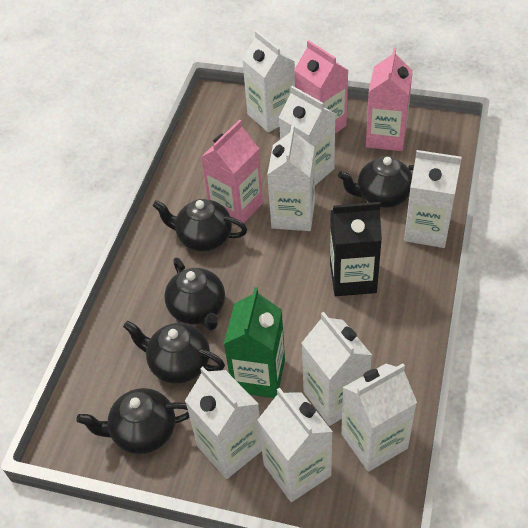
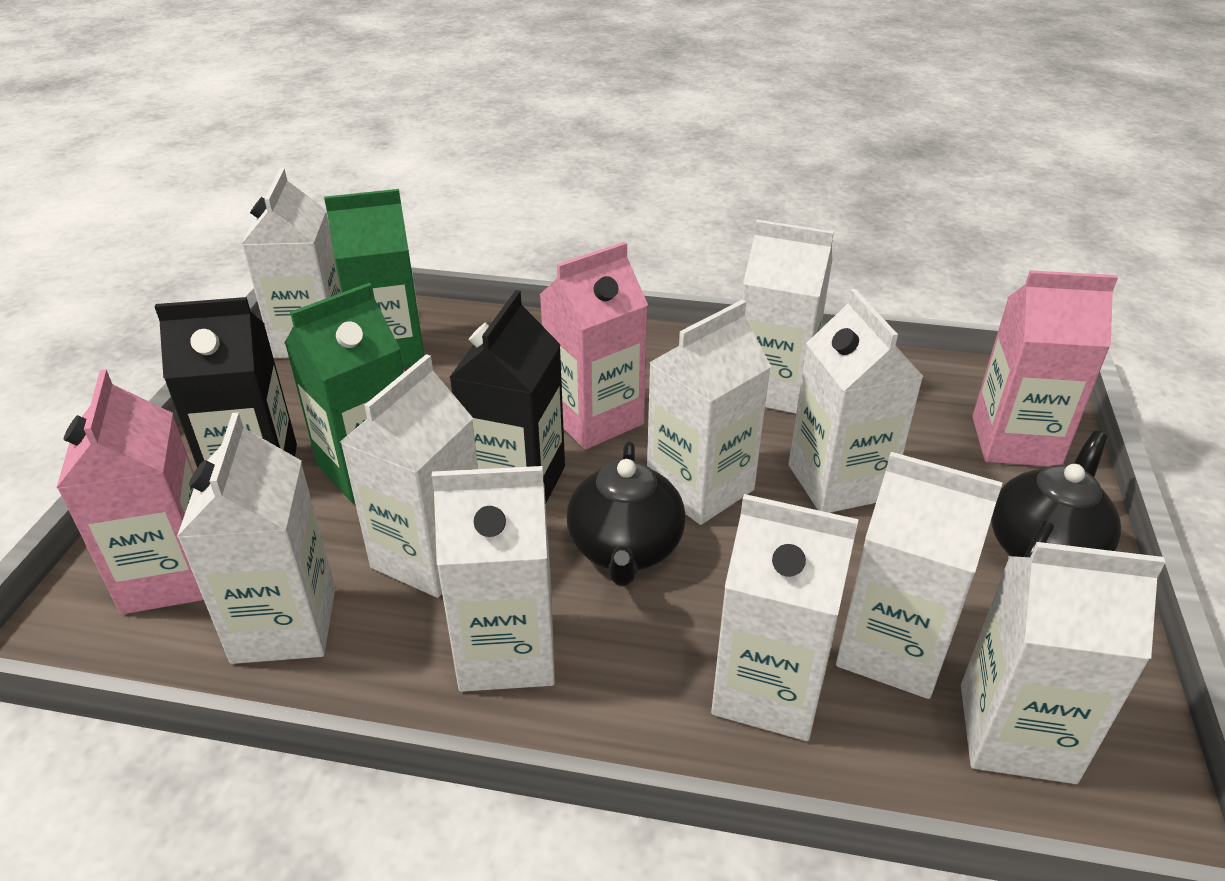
black carton: 1 -> 2
black teapot: 5 -> 2
green carton: 1 -> 2
white carton: 8 -> 10

